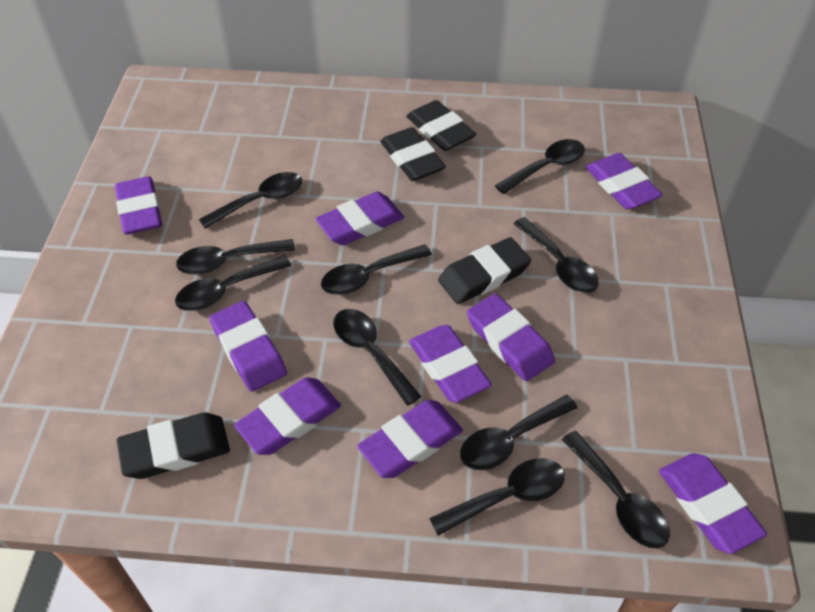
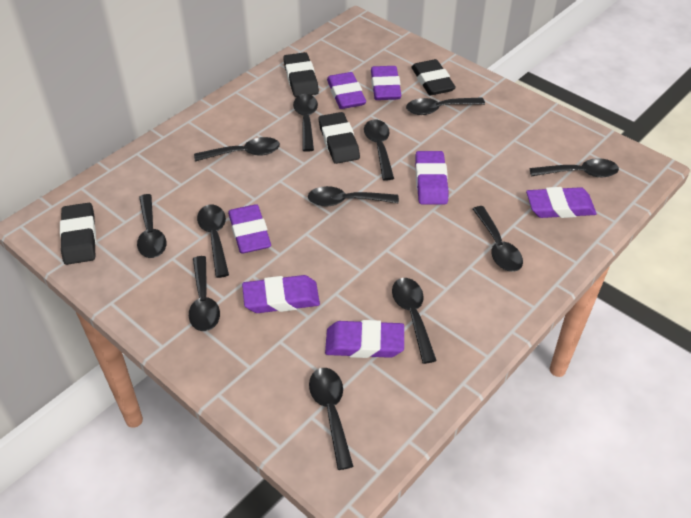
black spoon: 10 -> 12
purple eraser: 9 -> 7

